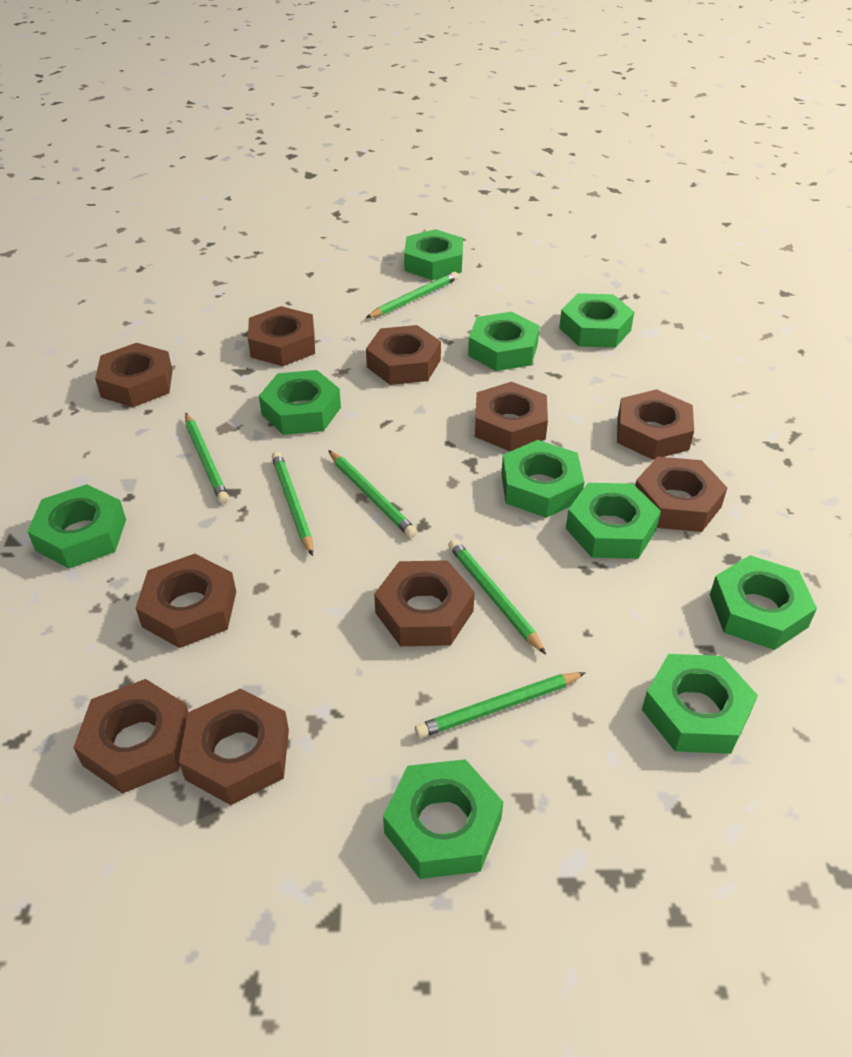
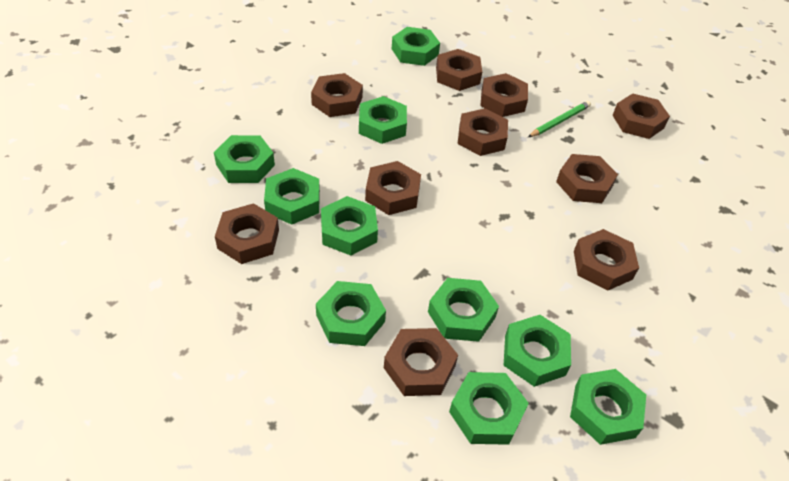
green pencil: 6 -> 1

